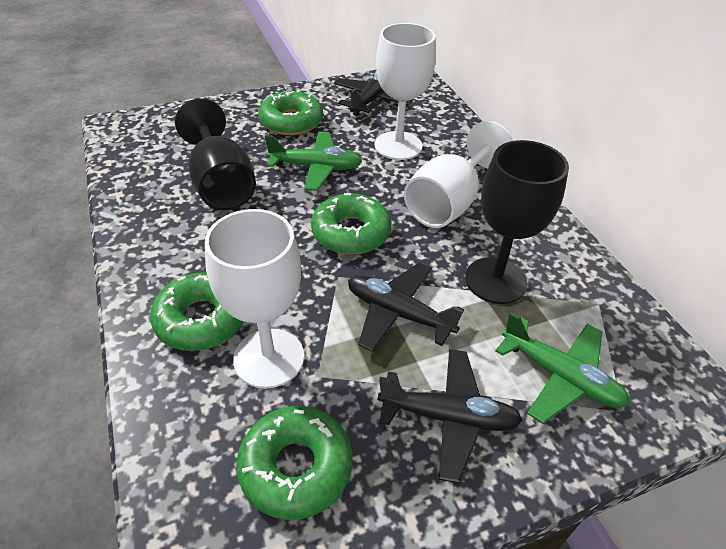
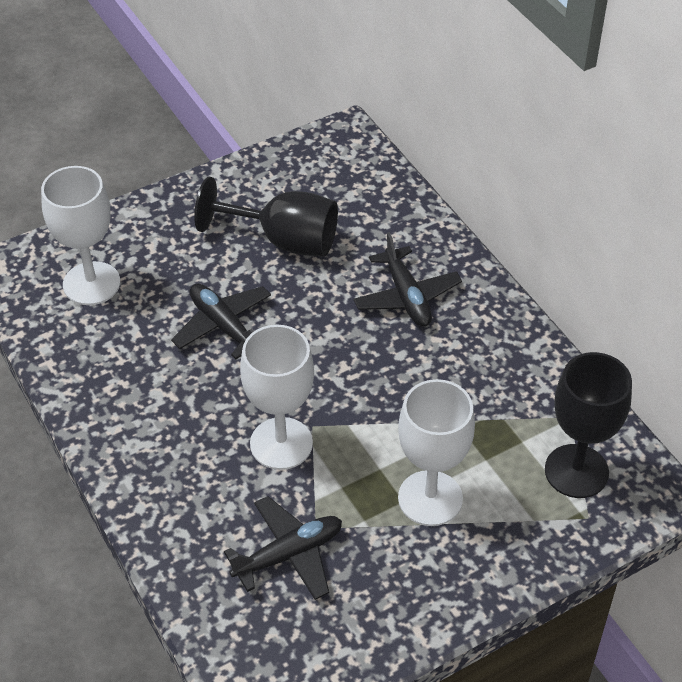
green donut: 4 -> 0
green plane: 2 -> 0

